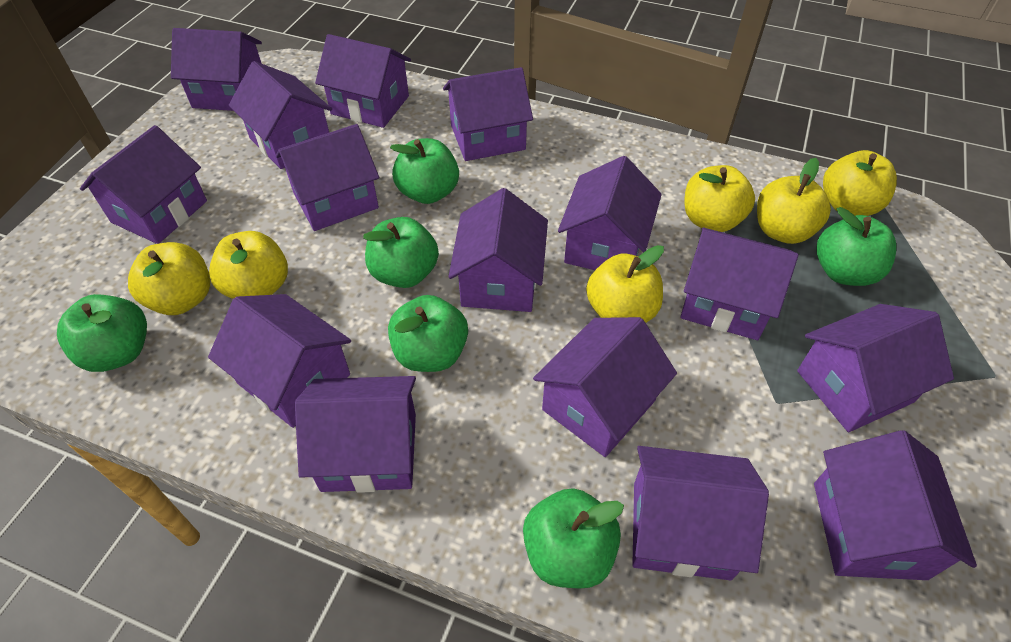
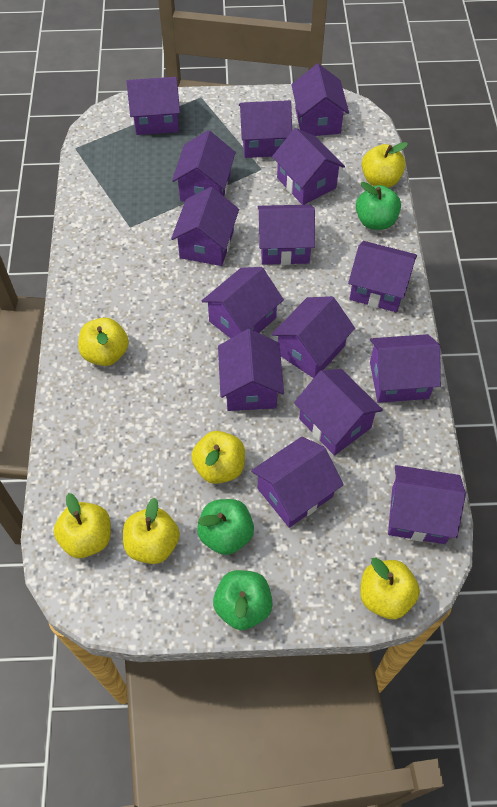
green apple: 6 -> 3

